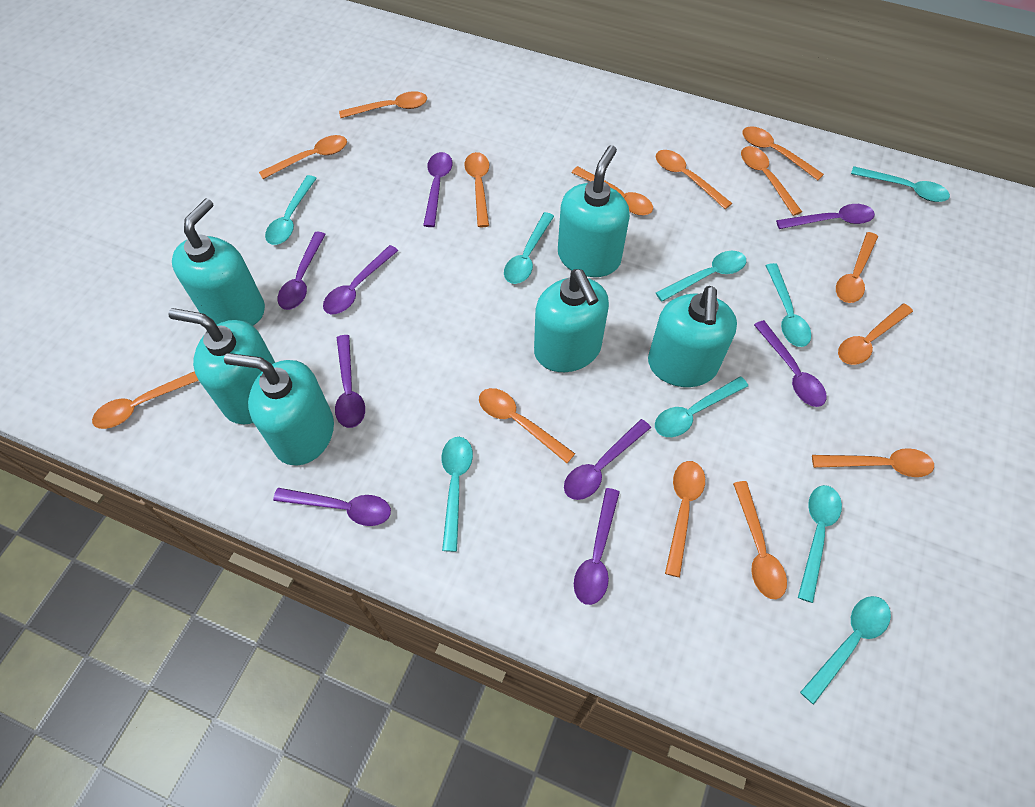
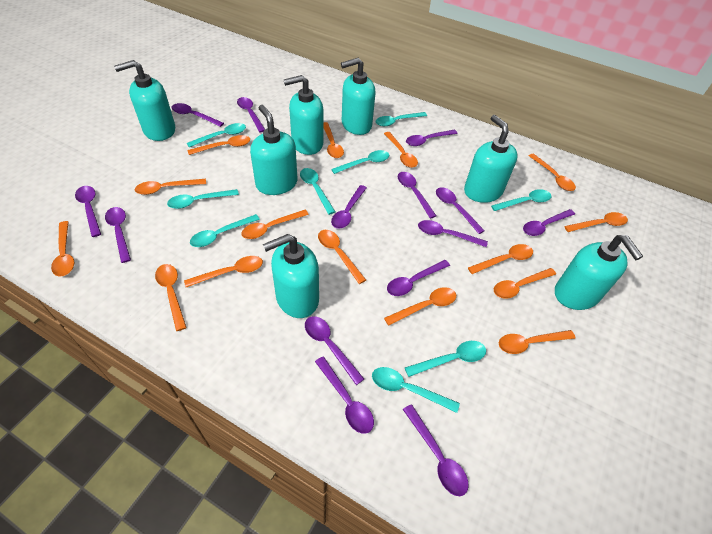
orange spoon: 14 -> 15
purple spoon: 9 -> 14
turquoise soap dispenser: 6 -> 7

